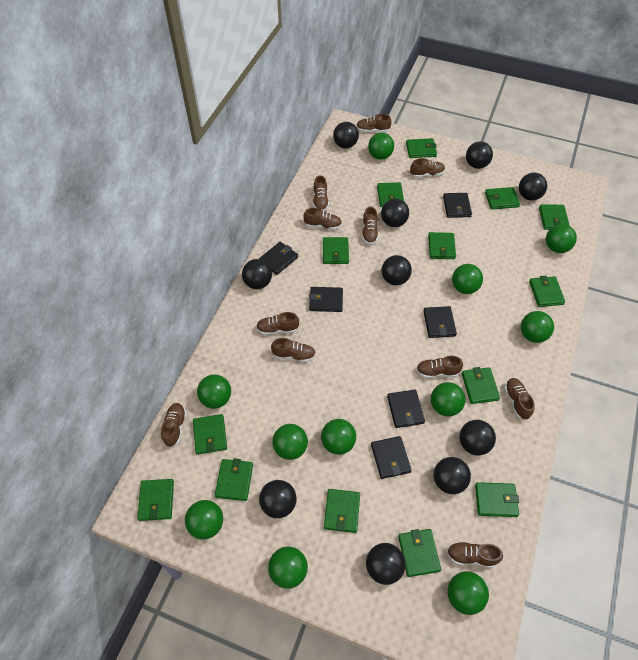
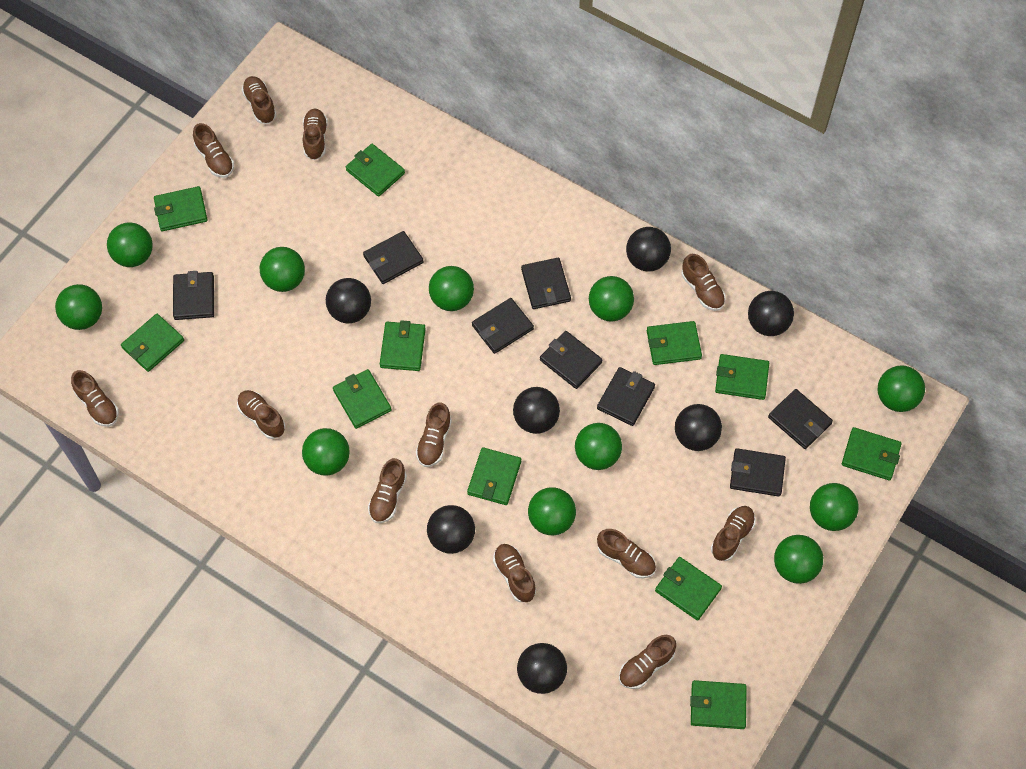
black ball: 10 -> 7
black wallet: 6 -> 8
brown shoe: 11 -> 12
green wallet: 14 -> 11

